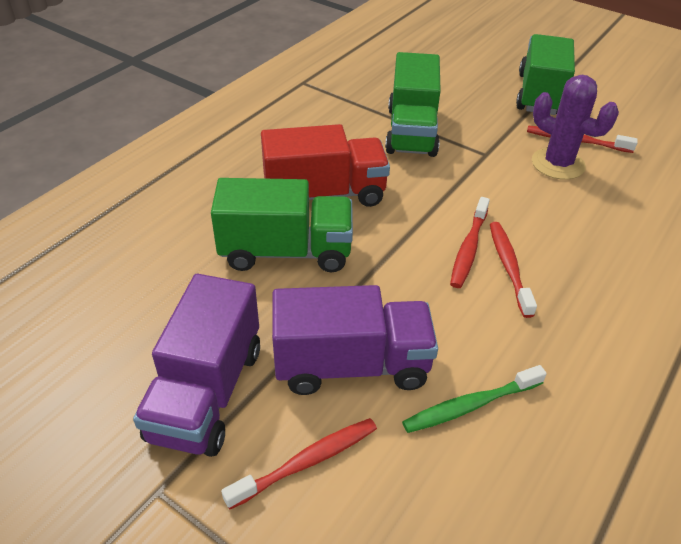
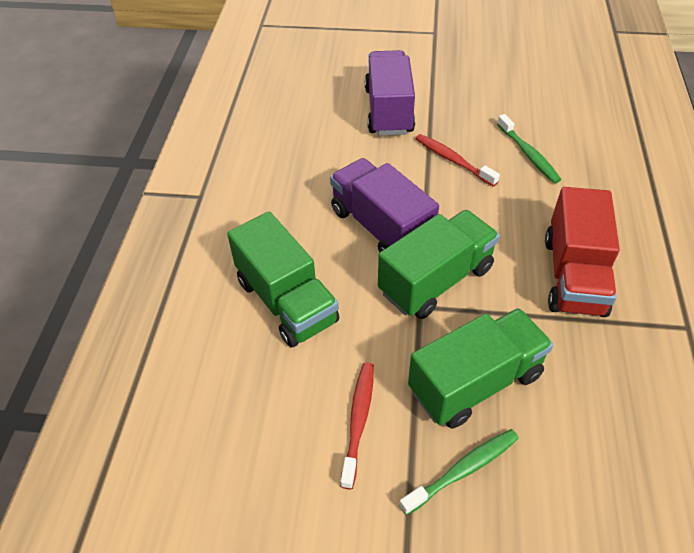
green toothbrush: 1 -> 2
purple cactus: 1 -> 0
red toothbrush: 4 -> 2

